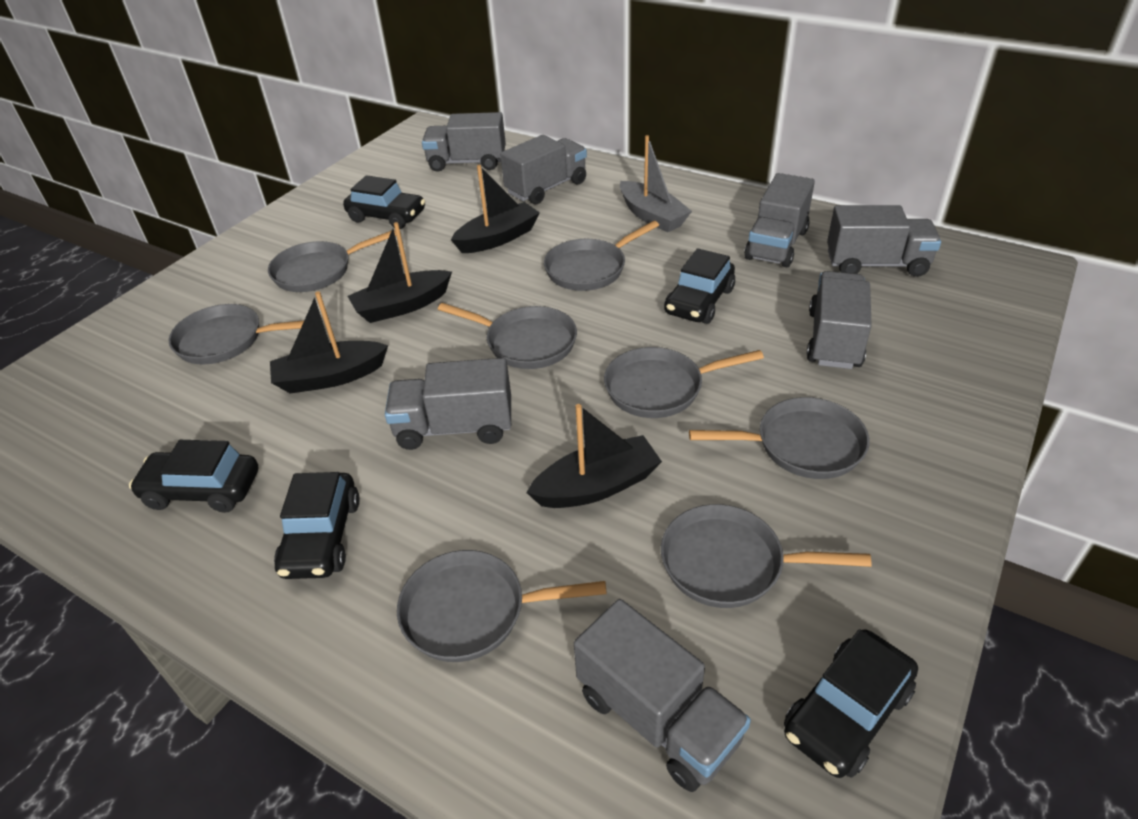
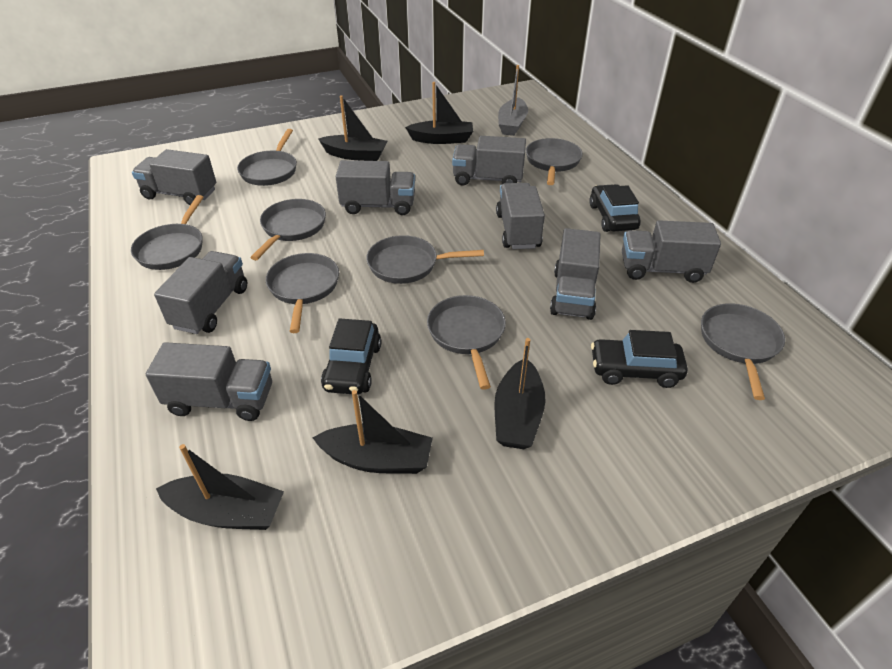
black boat: 4 -> 5
black car: 5 -> 3
grey truck: 7 -> 8

